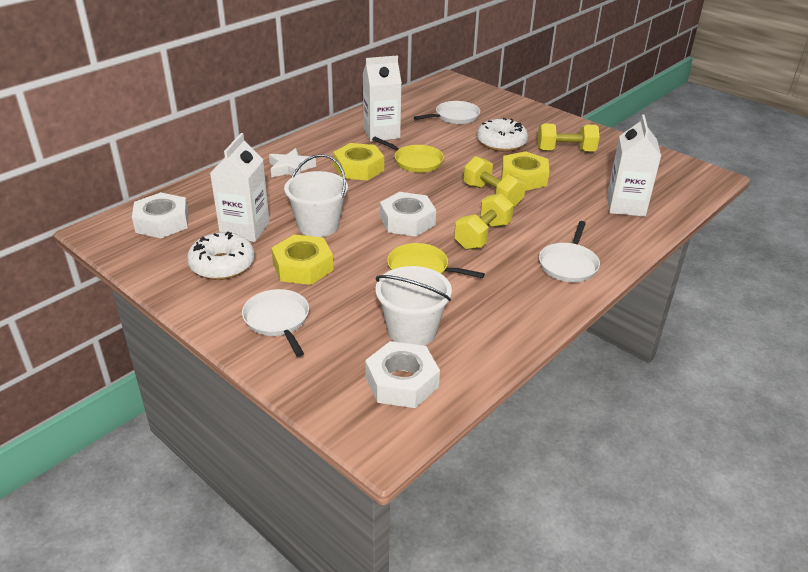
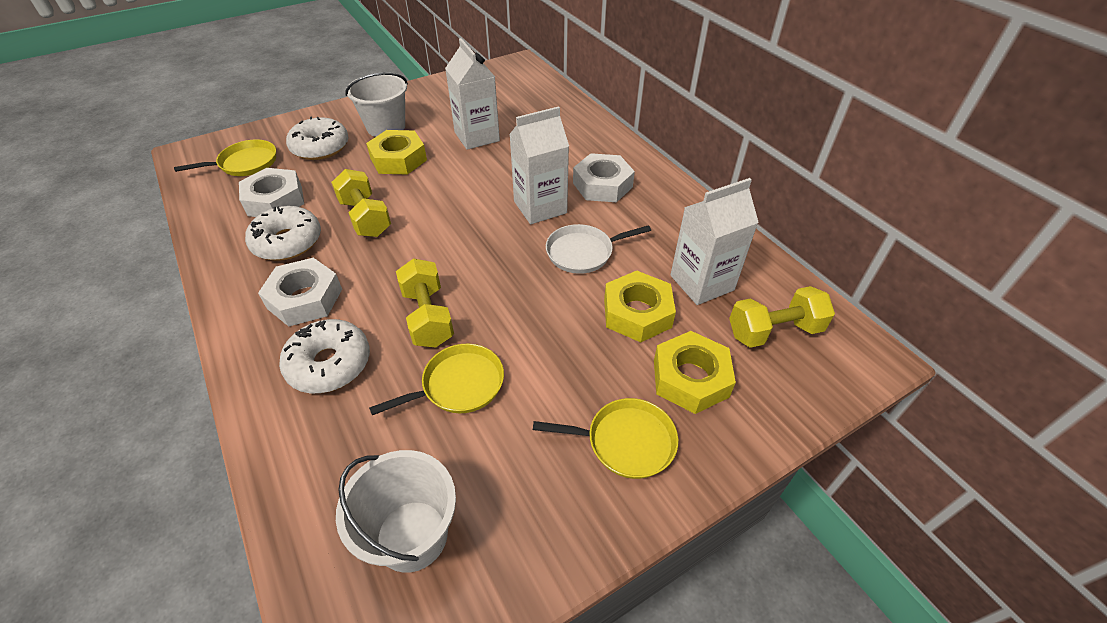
white donut: 2 -> 3
white pan: 3 -> 1
white star: 1 -> 0
yellow pan: 2 -> 3

